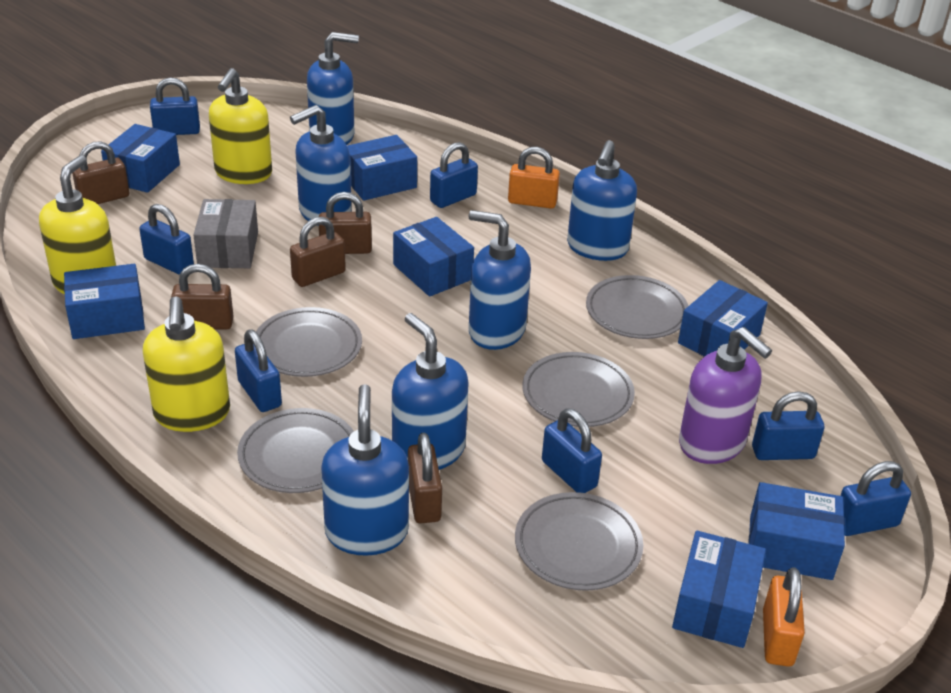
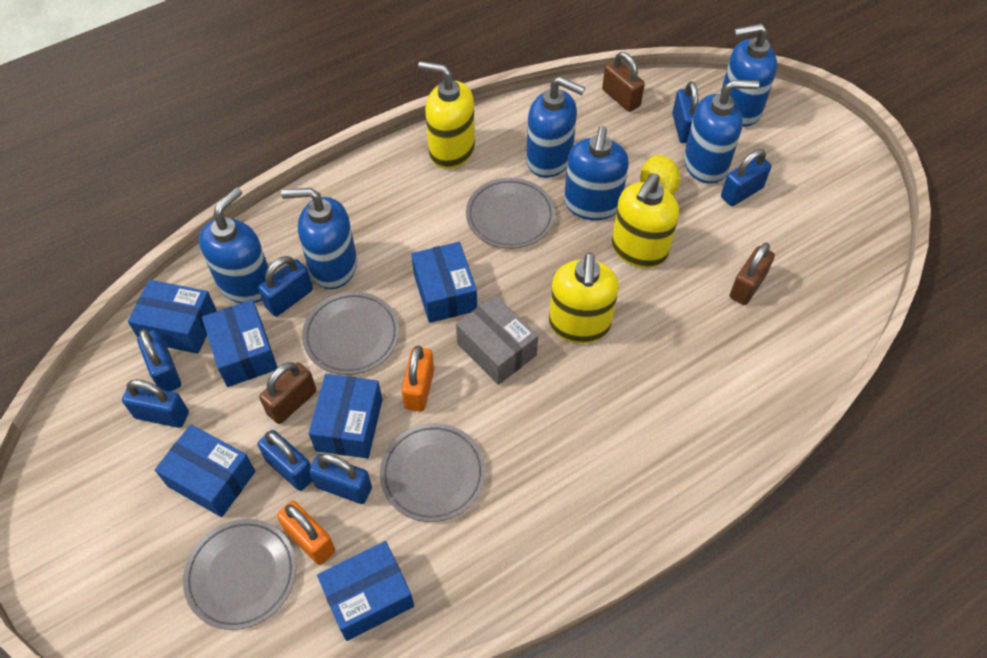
blue box: 7 -> 6
brown padlock: 5 -> 3
grey plate: 5 -> 4
purple soap dispenser: 1 -> 0
yellow lemon: 0 -> 1

